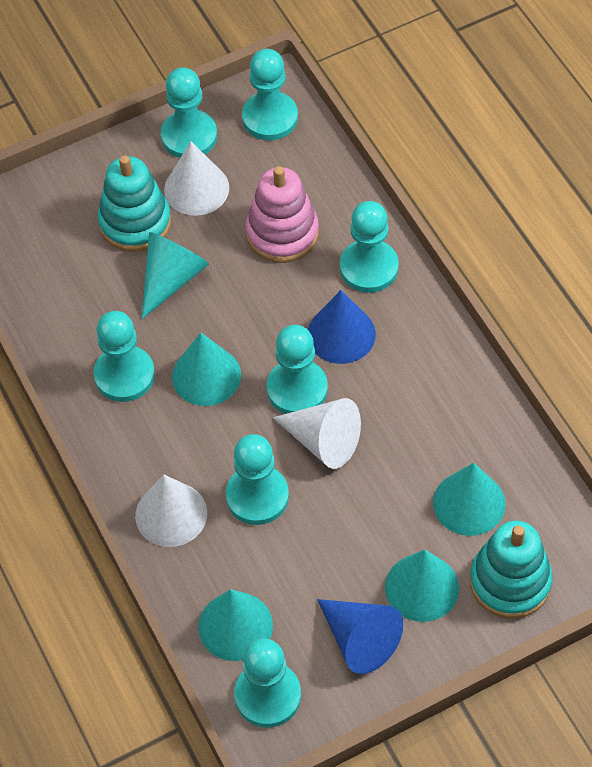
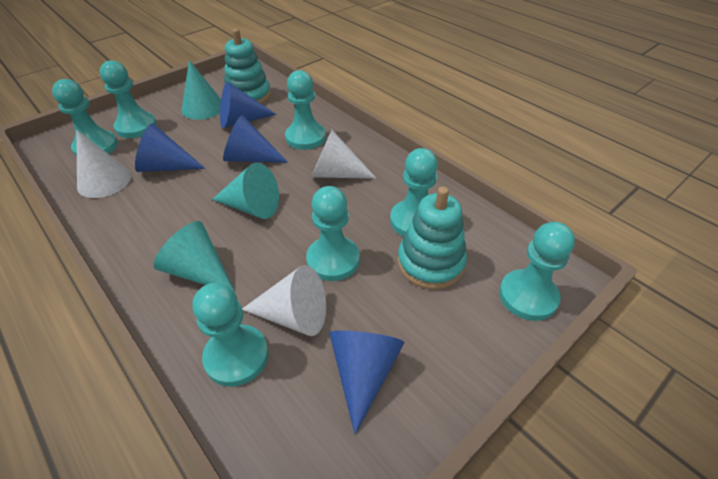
blue cone: 2 -> 4
pink stacking toy: 1 -> 0
turquoise cone: 5 -> 3

